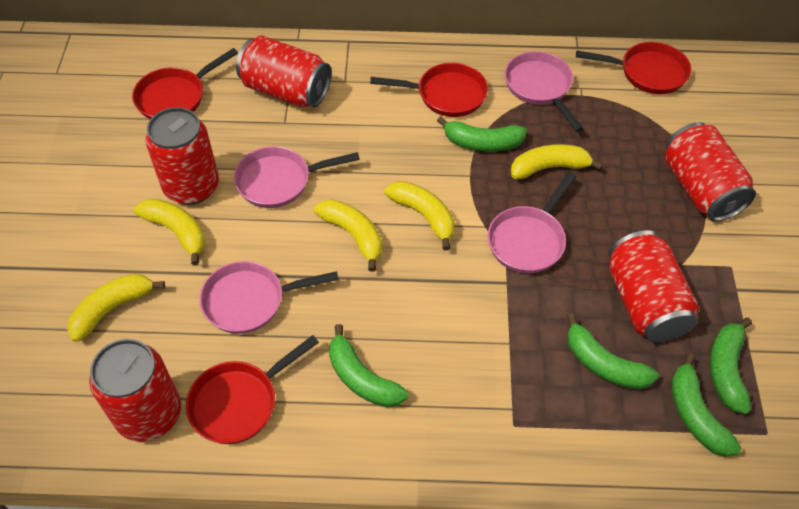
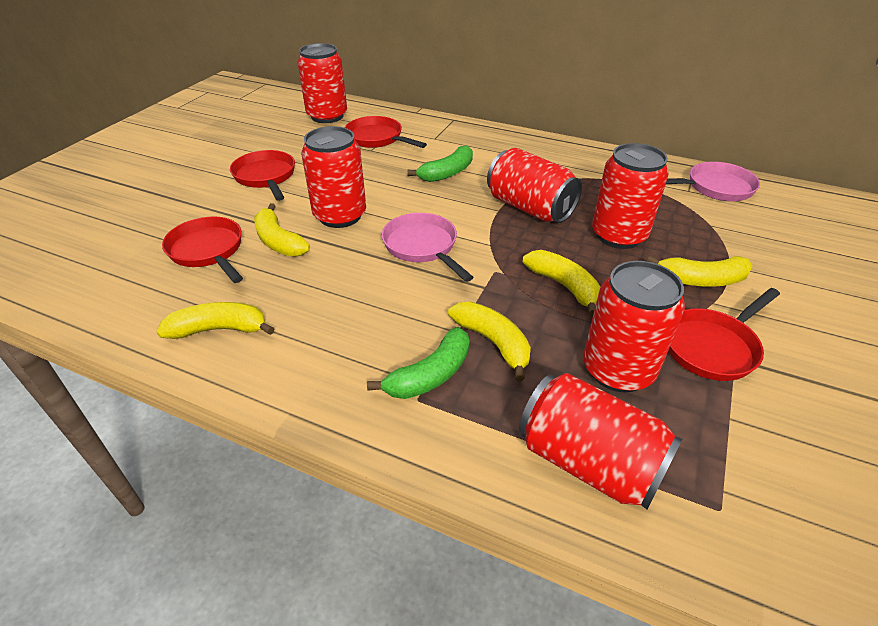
green banana: 5 -> 2
pink pan: 4 -> 2
red can: 5 -> 6

